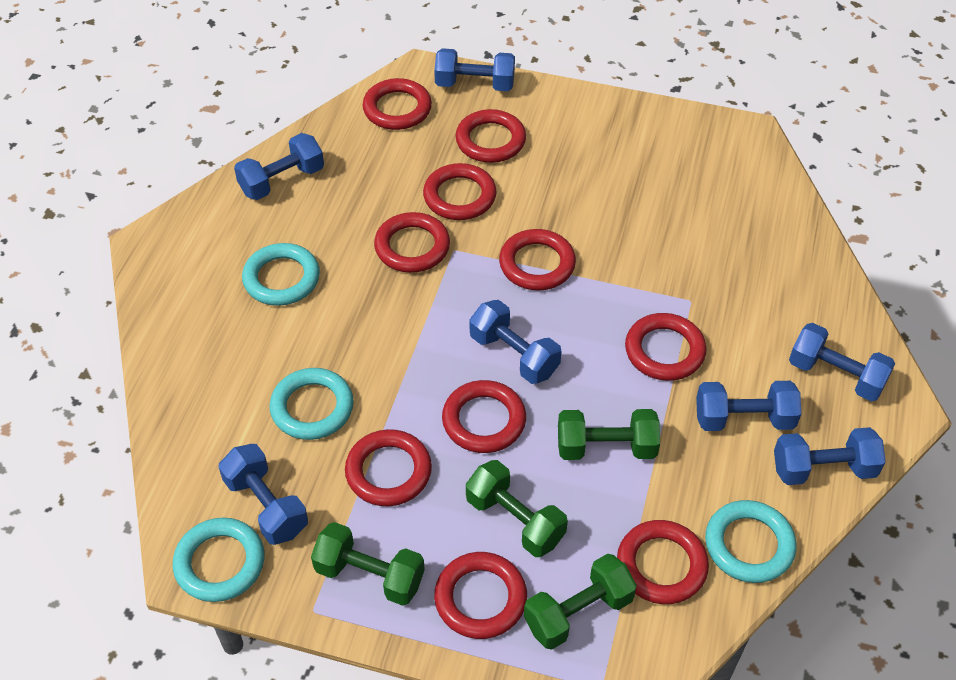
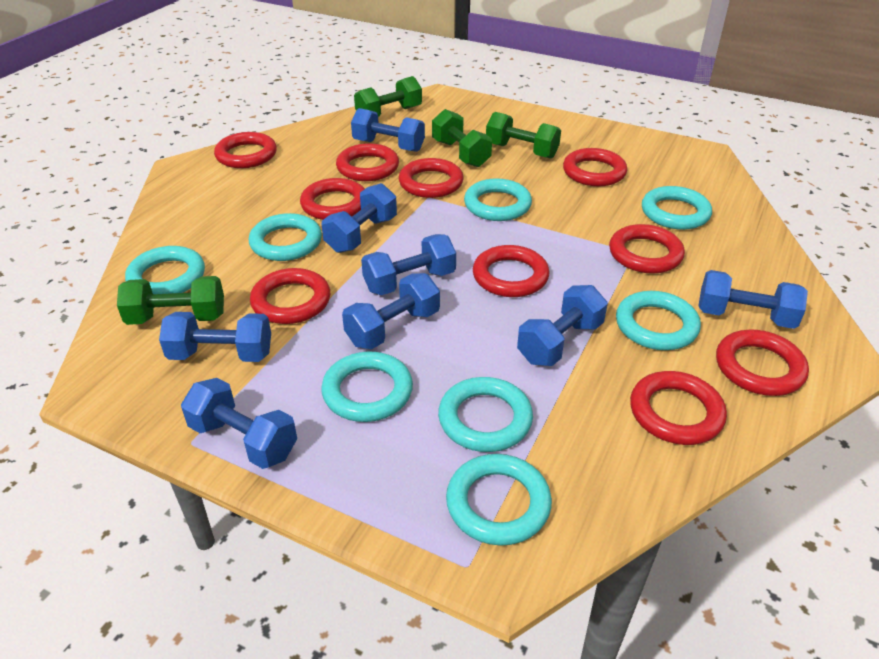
blue dumbbell: 7 -> 8
turquoise ring: 4 -> 8

